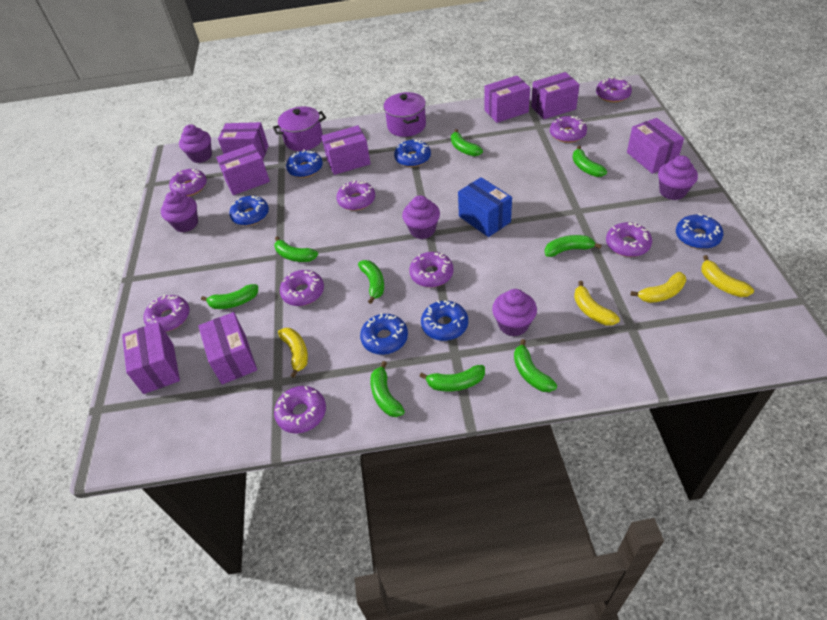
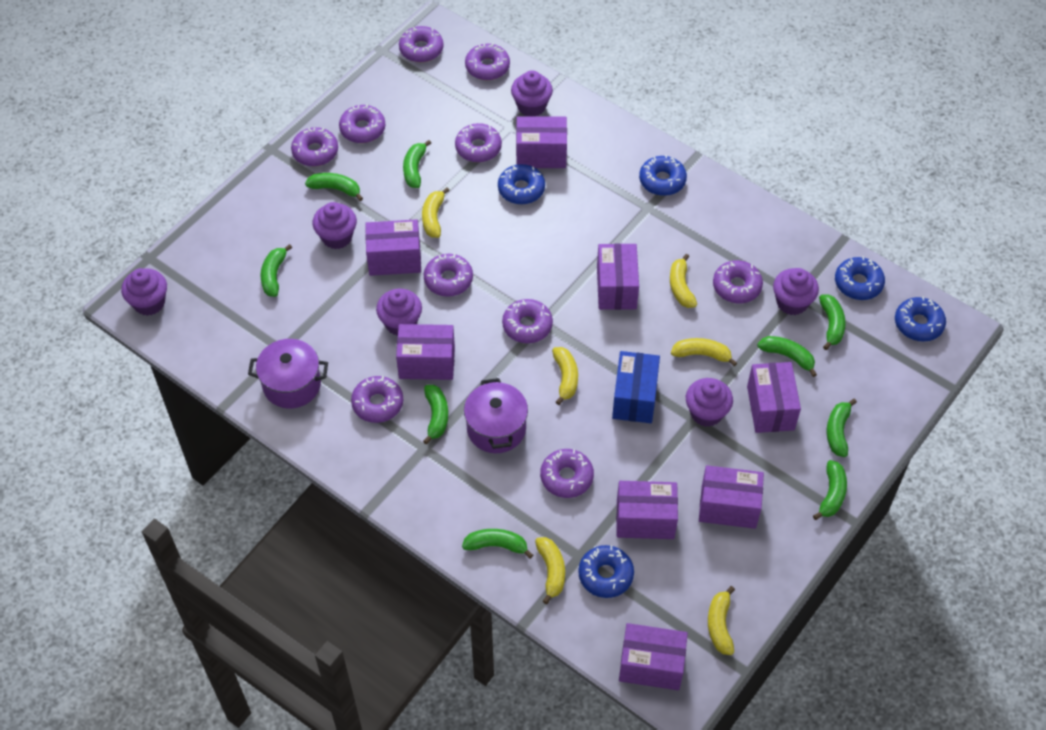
blue donut: 6 -> 5
purple cupcake: 5 -> 6
purple donut: 9 -> 10
yellow banana: 4 -> 6

